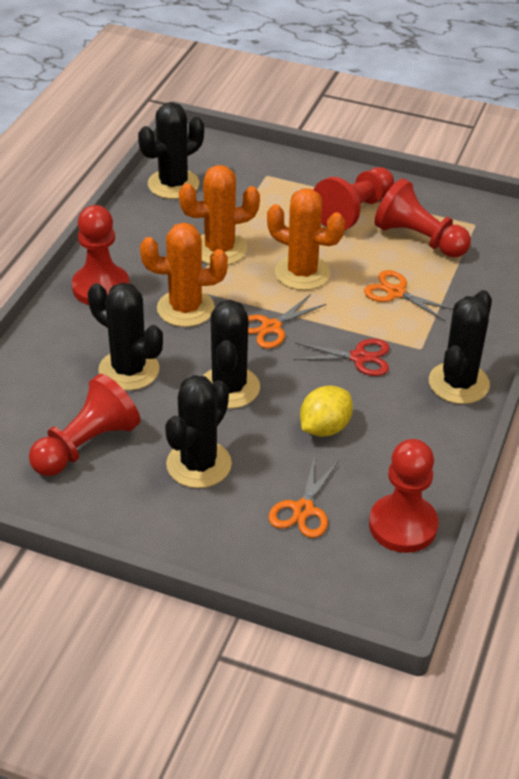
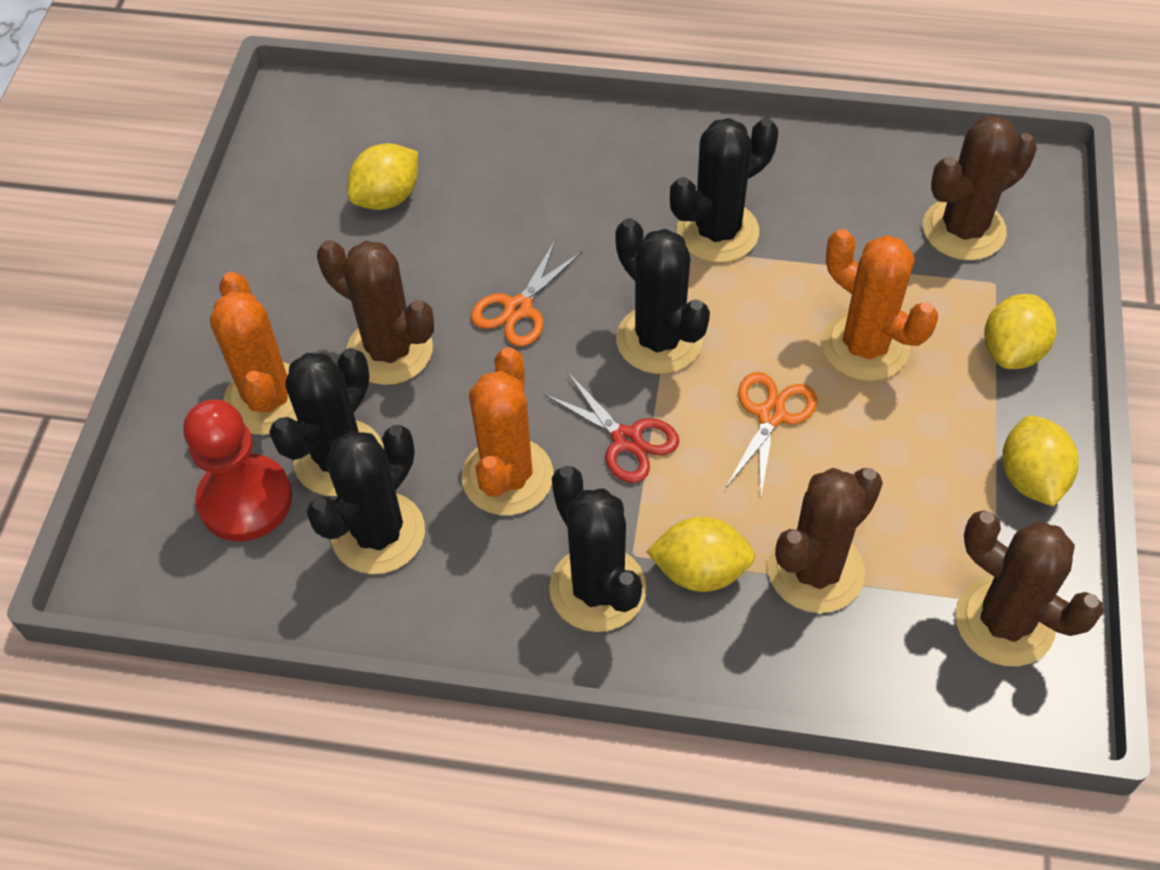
brown cactus: 0 -> 4
orange scissors: 3 -> 2
red pawn: 5 -> 1
yellow lemon: 1 -> 4

